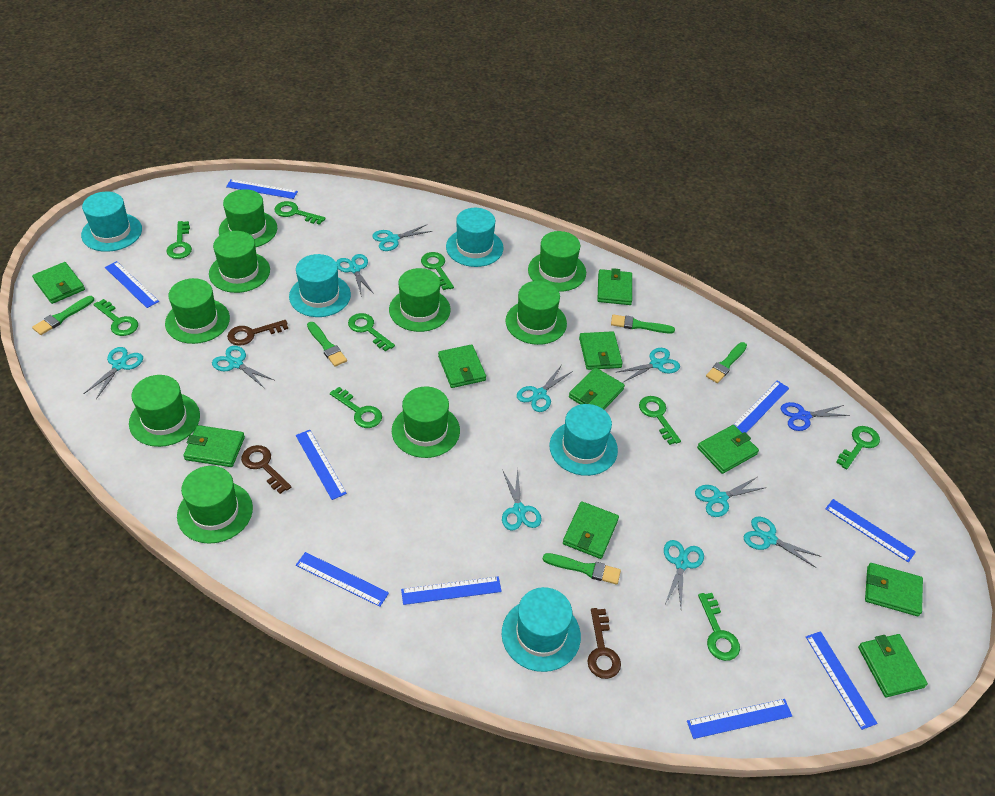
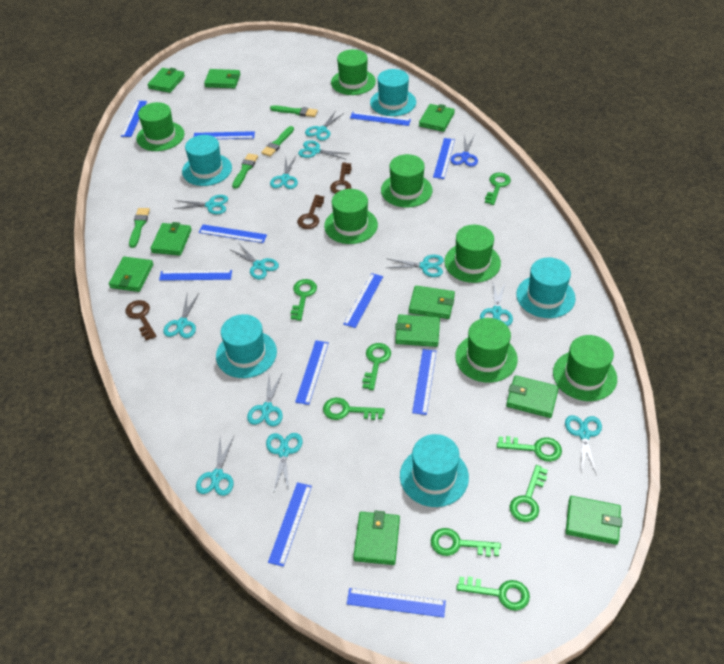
blue ruler: 9 -> 11
green brush: 5 -> 4
green hat: 9 -> 7
green key: 9 -> 8
turquoise scissors: 10 -> 12

